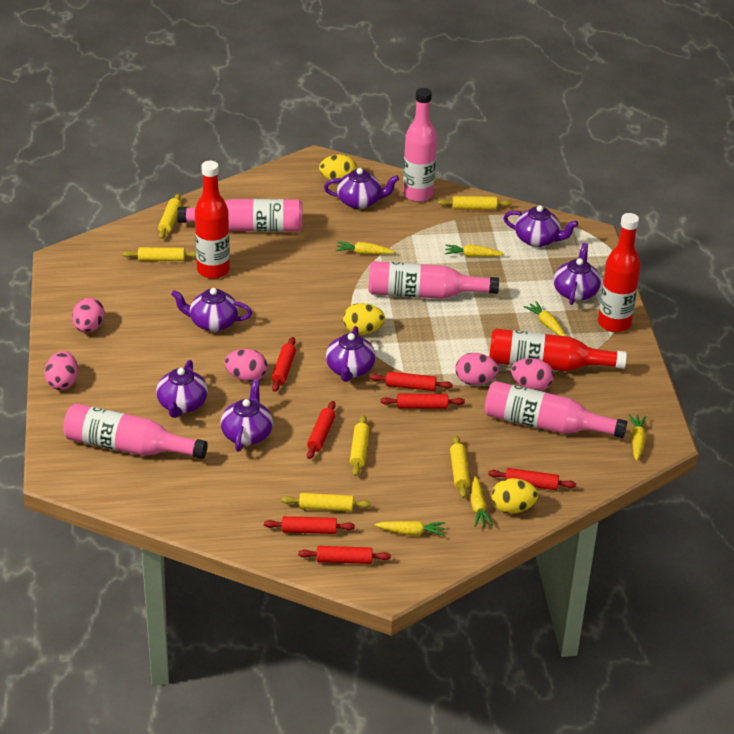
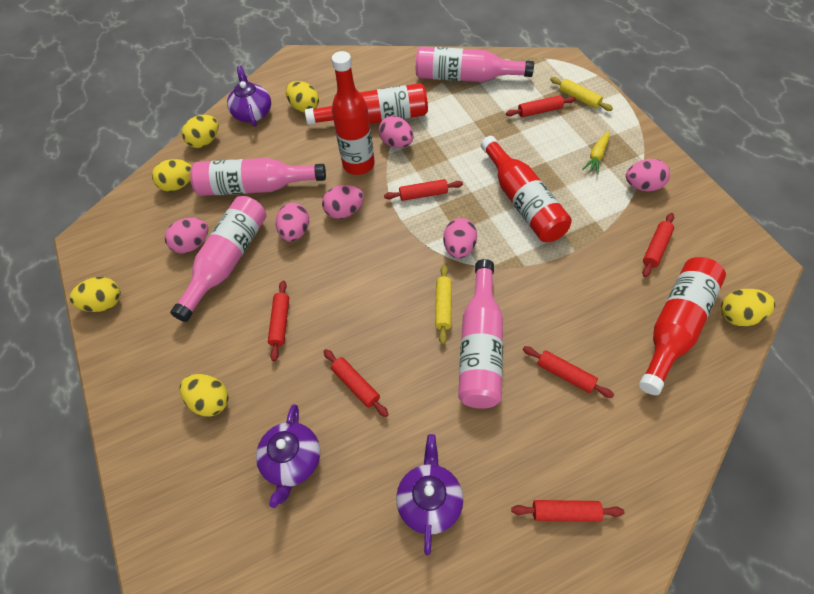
pink bottle: 5 -> 4
pink egg: 5 -> 6
purple teapot: 7 -> 3
red bottle: 3 -> 4
yellow carrot: 6 -> 1
yellow egg: 3 -> 6
yellow rolling pin: 6 -> 2

